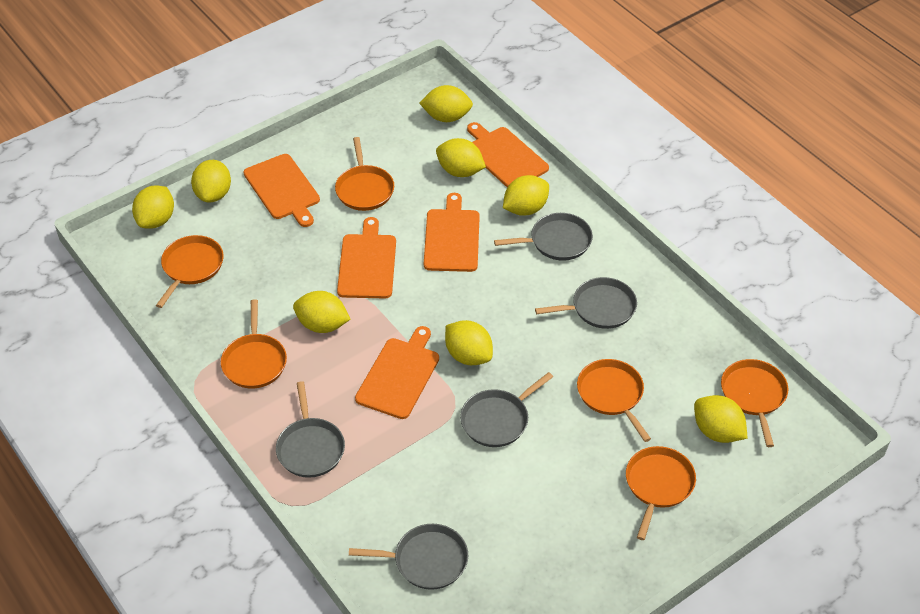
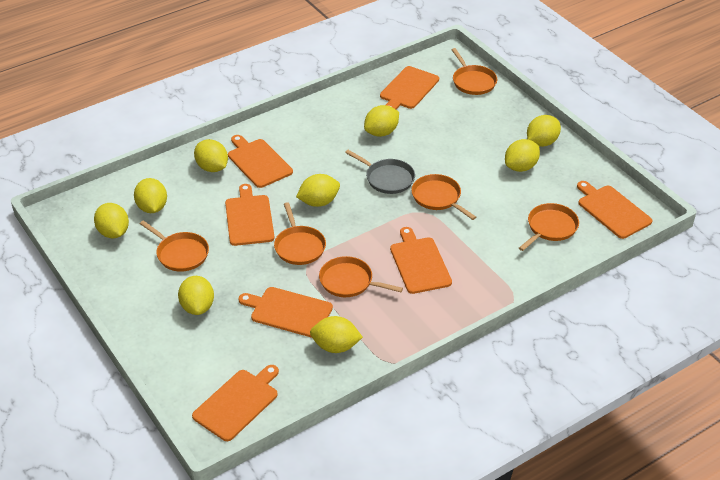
grey pan: 5 -> 1
orange cutting board: 5 -> 7
yellow lemon: 8 -> 9

